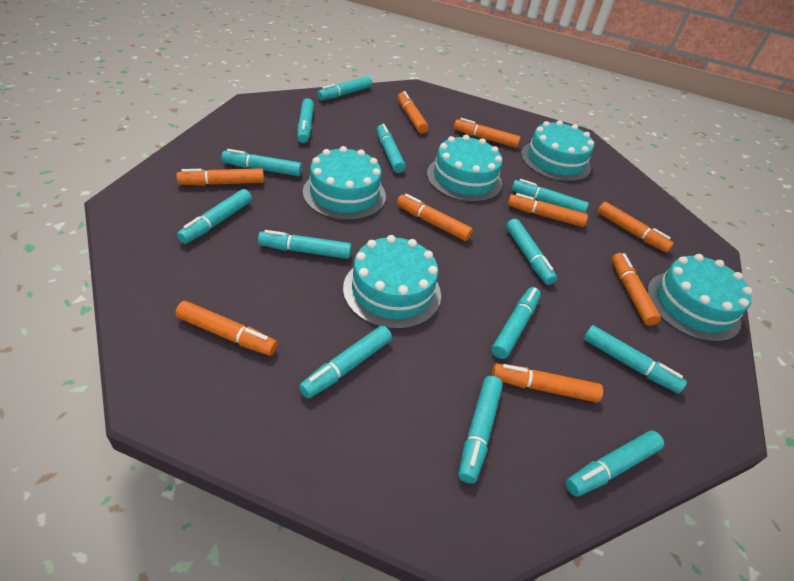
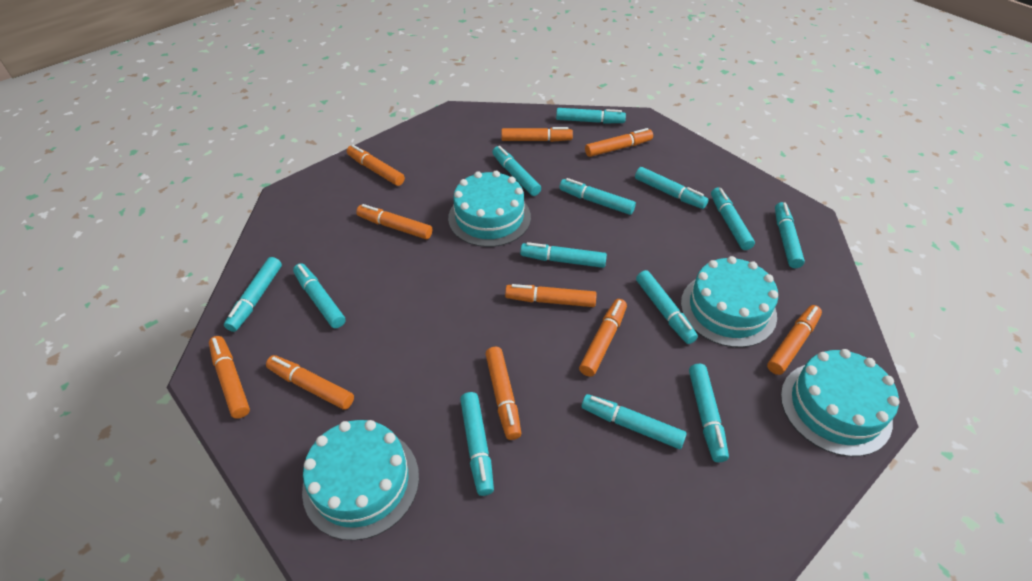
orange marker: 9 -> 10
turquoise cake: 5 -> 4

